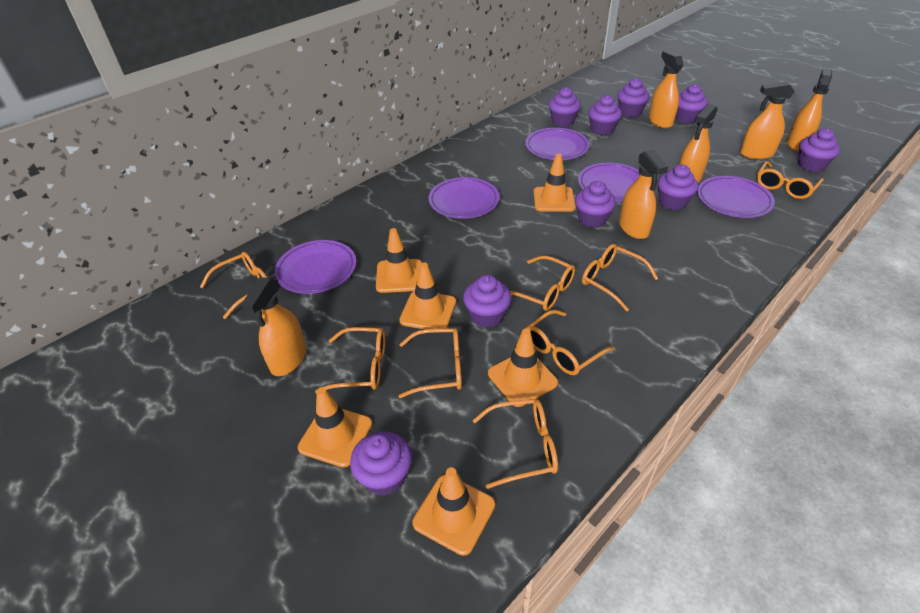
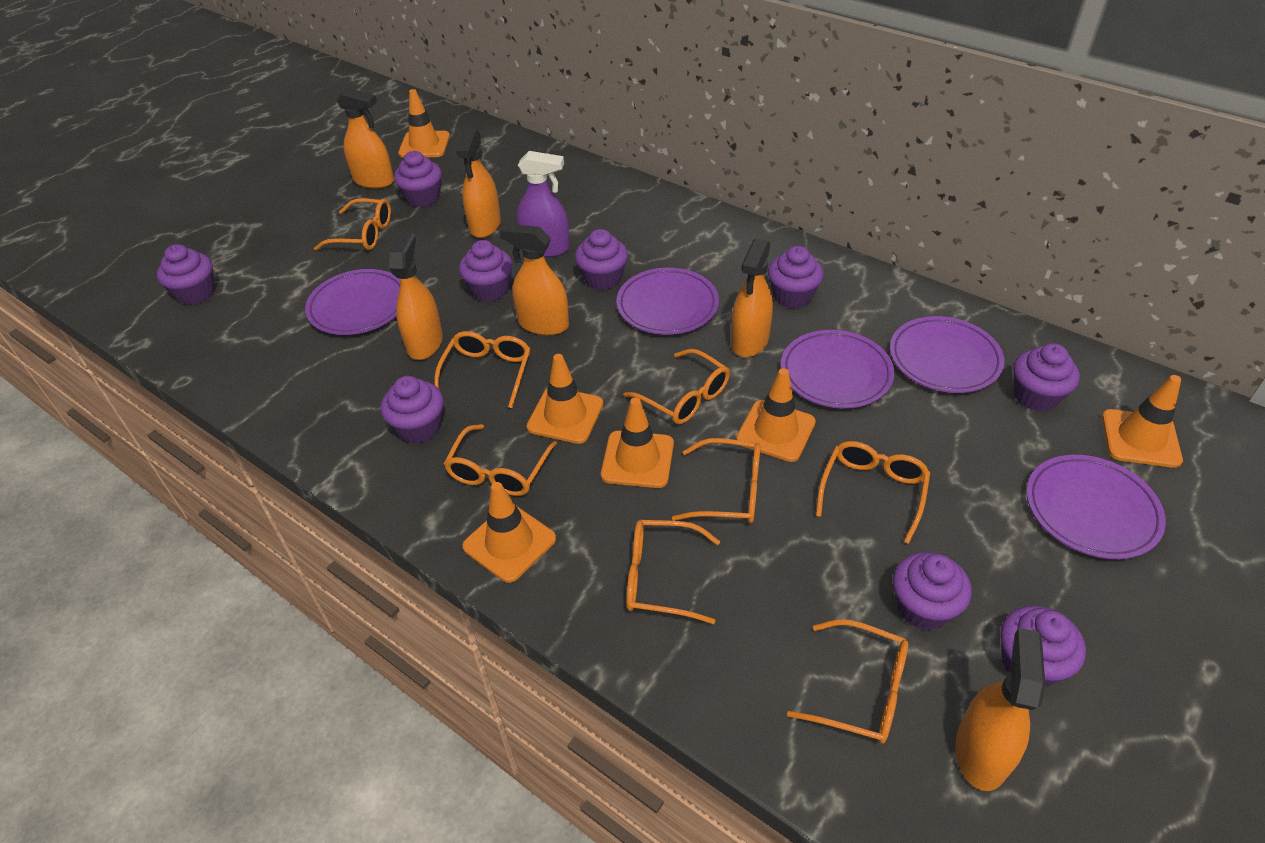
purple spray bottle: 0 -> 1

